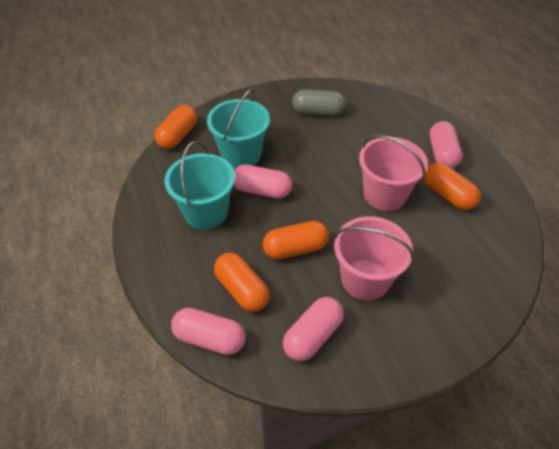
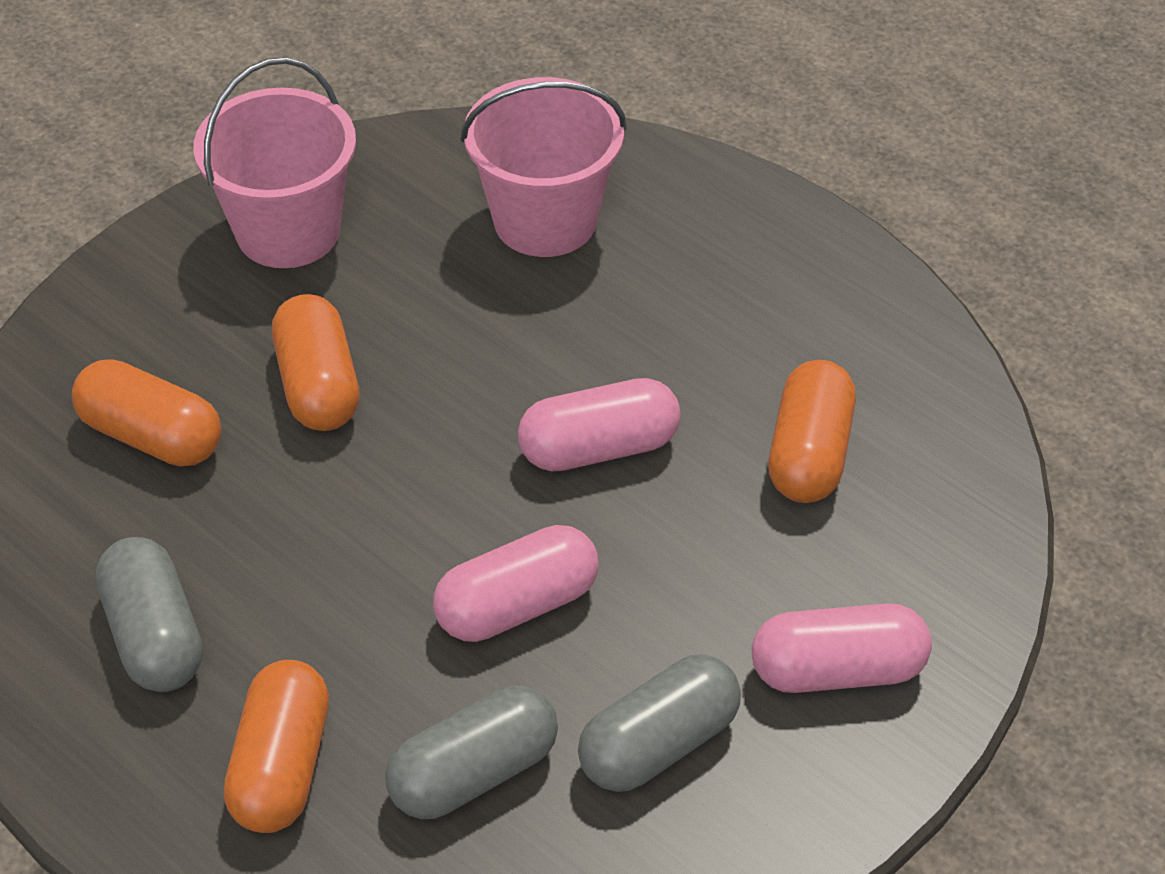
grey capsule: 1 -> 3
pink capsule: 4 -> 3
turquoise bucket: 2 -> 0

